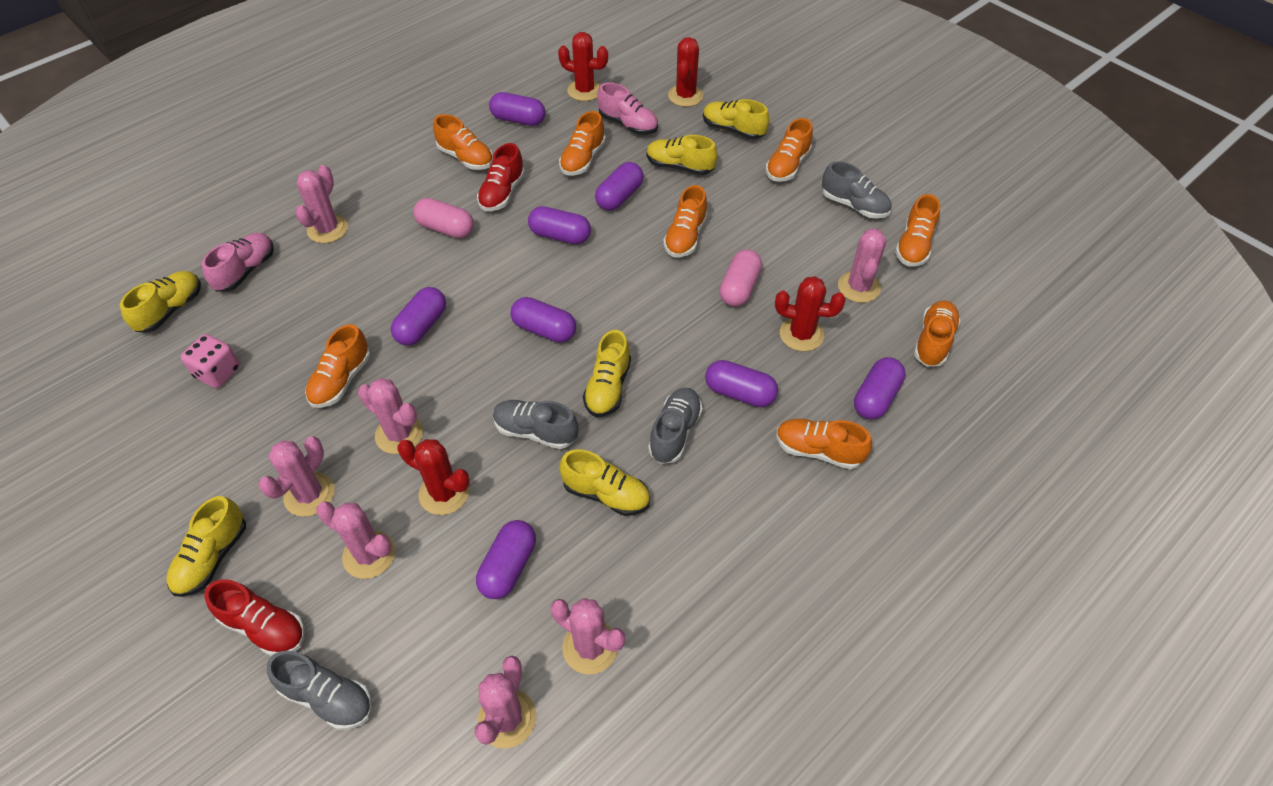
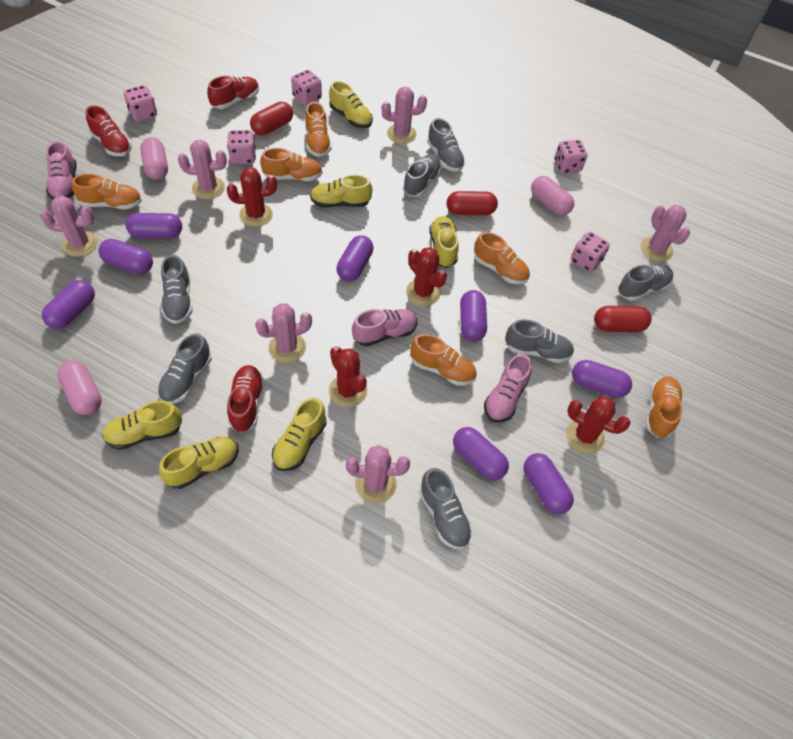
grey shoe: 4 -> 7
orange shoe: 8 -> 6
pink cactus: 7 -> 6
pink capsule: 2 -> 3
pink dice: 1 -> 5
pink shoe: 2 -> 3
red capsule: 0 -> 3
red shoe: 2 -> 3

